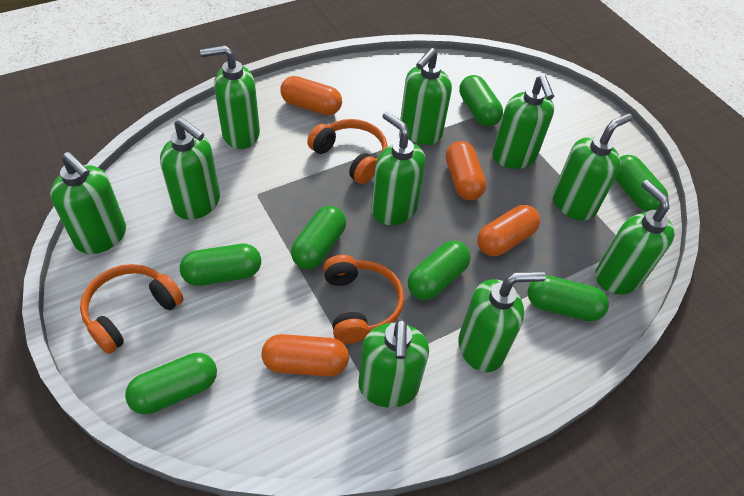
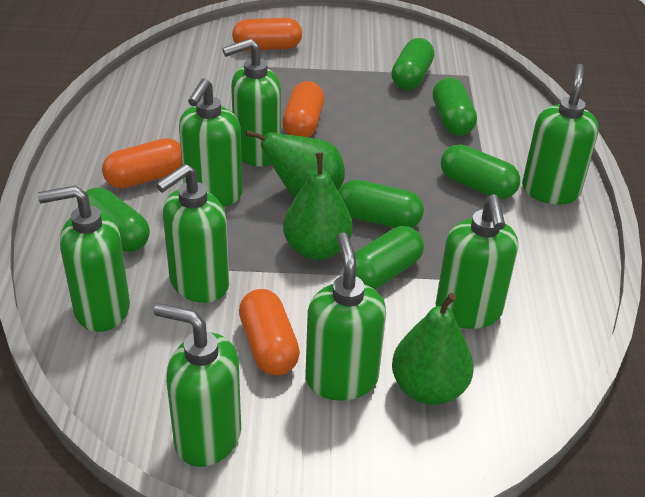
green capsule: 7 -> 6
green pear: 0 -> 3
green soap dispenser: 10 -> 8
orange headphones: 3 -> 0

